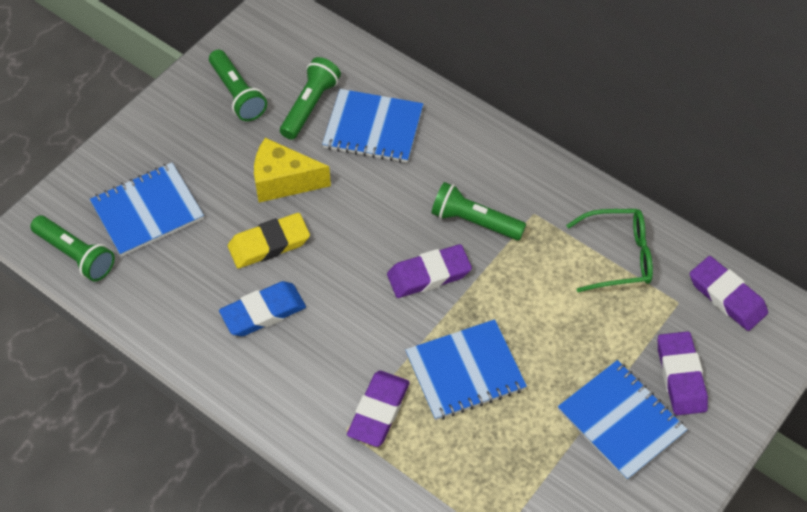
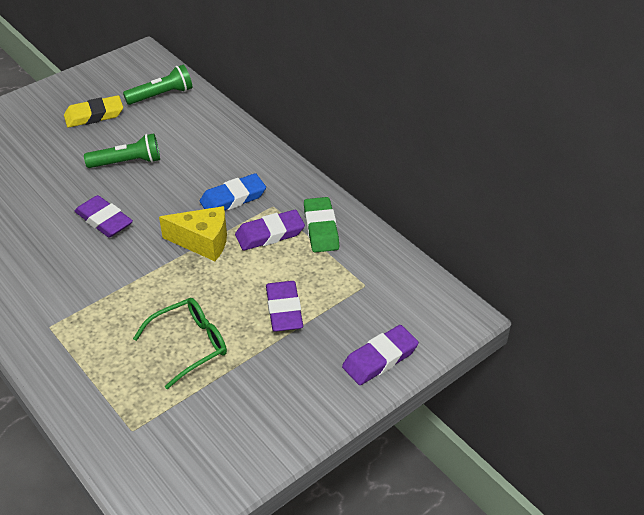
blue notebook: 4 -> 0
green eraser: 0 -> 1
green flashlight: 4 -> 2

